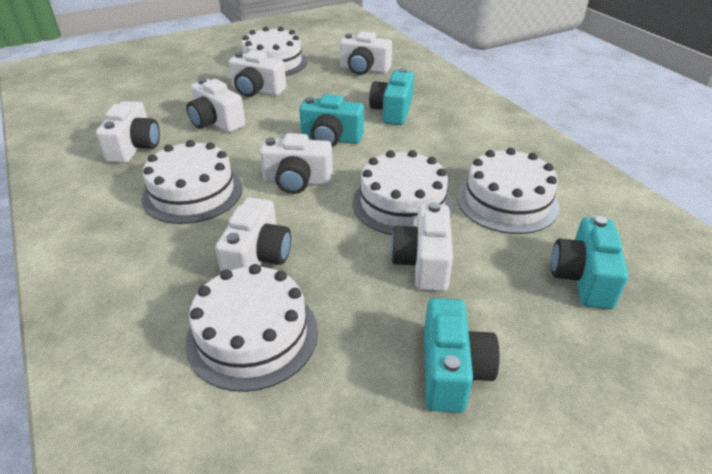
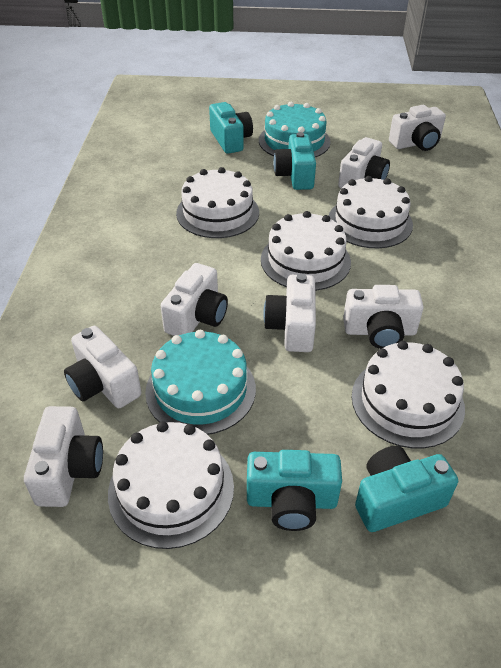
turquoise cake: 0 -> 2

